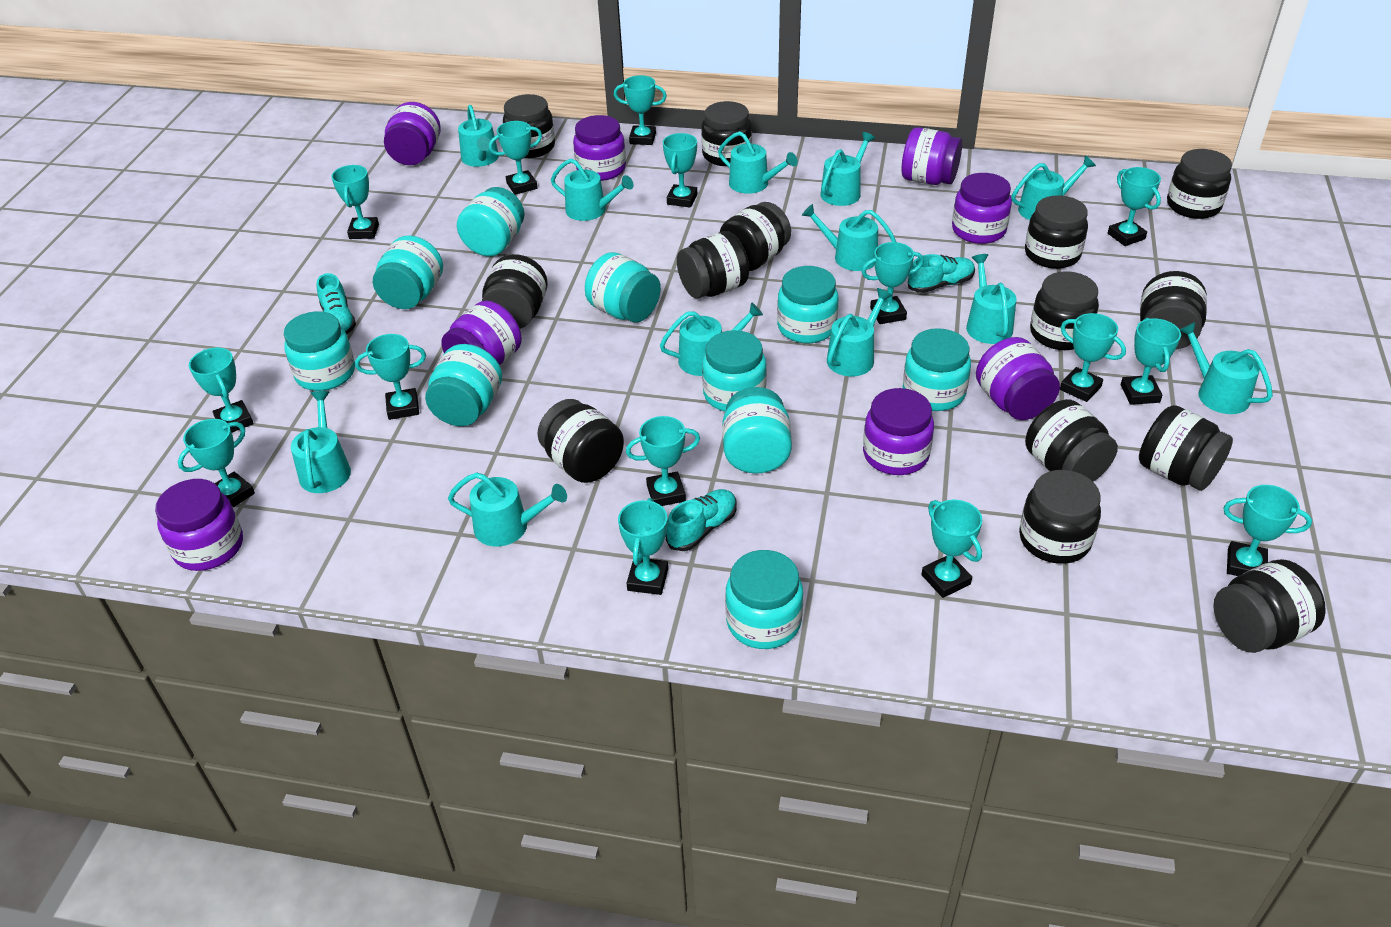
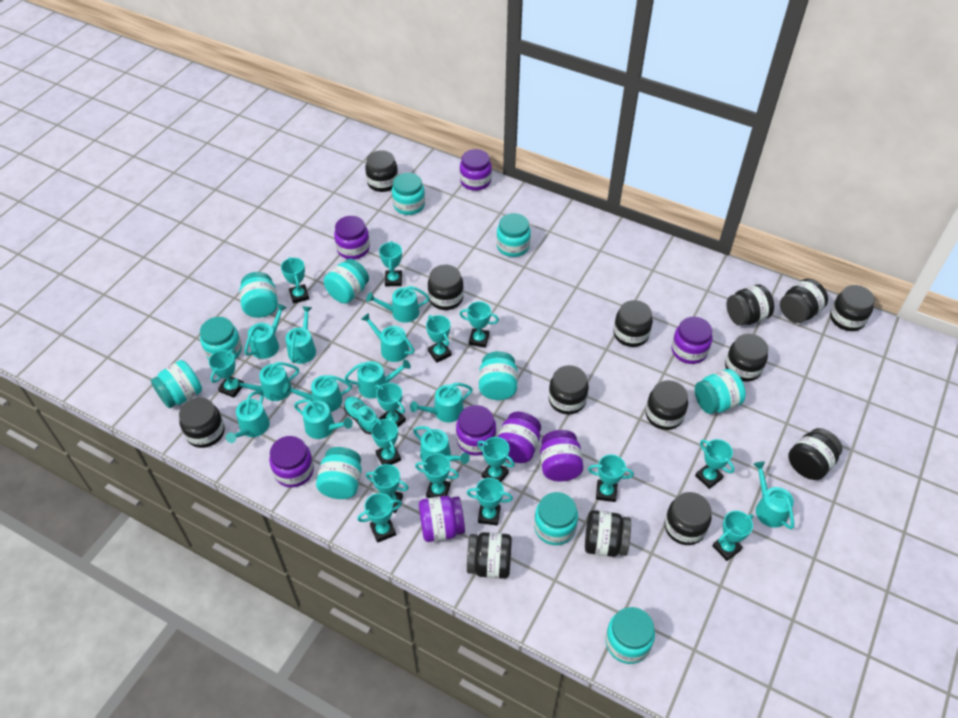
turquoise jar: 10 -> 11
turquoise shoe: 3 -> 1

